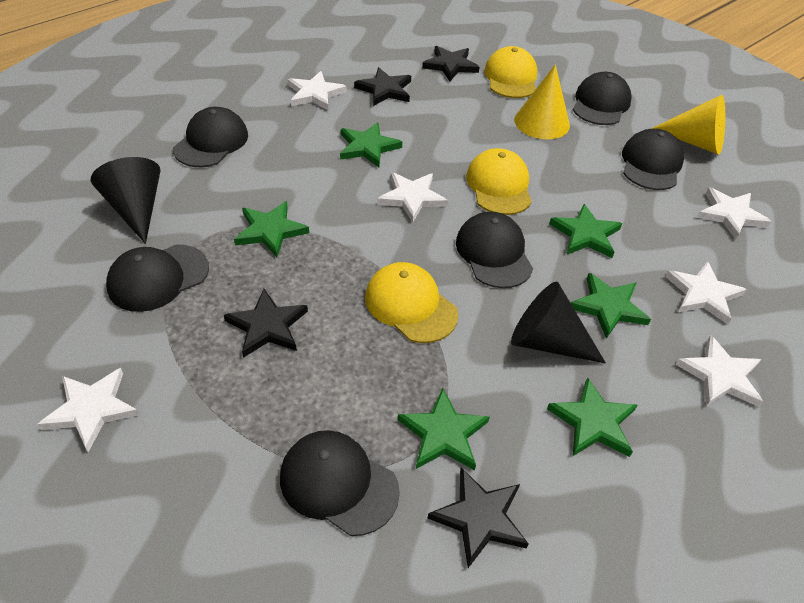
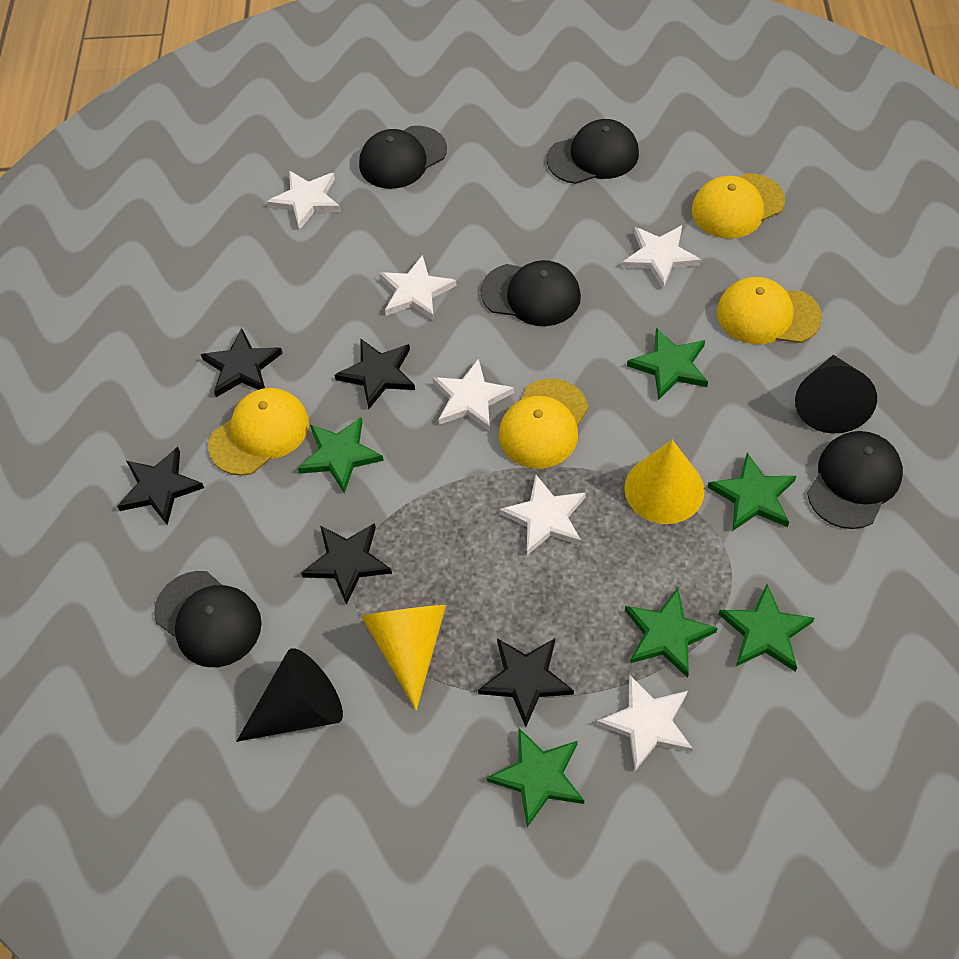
black cap: 6 -> 5
black star: 4 -> 5
yellow cap: 3 -> 4

